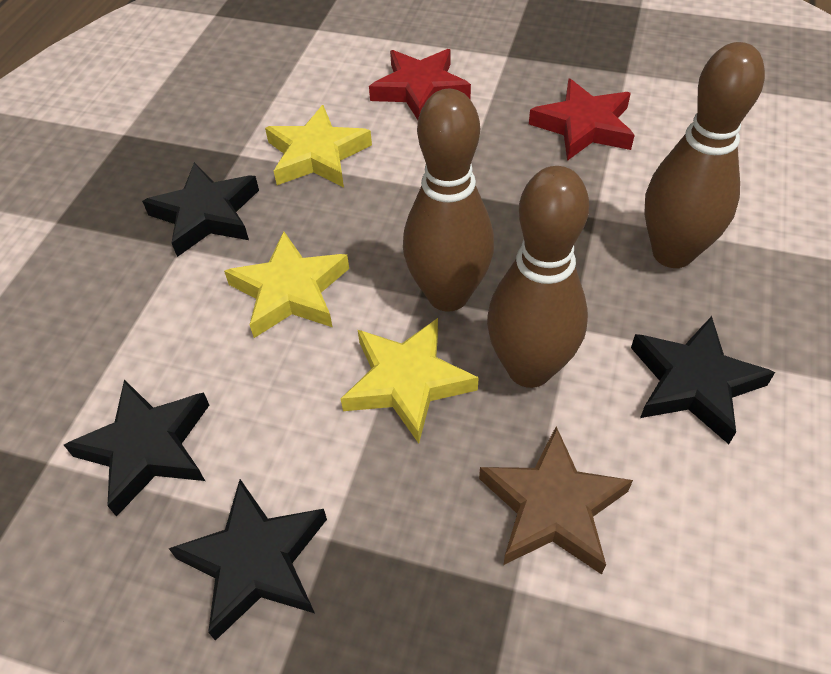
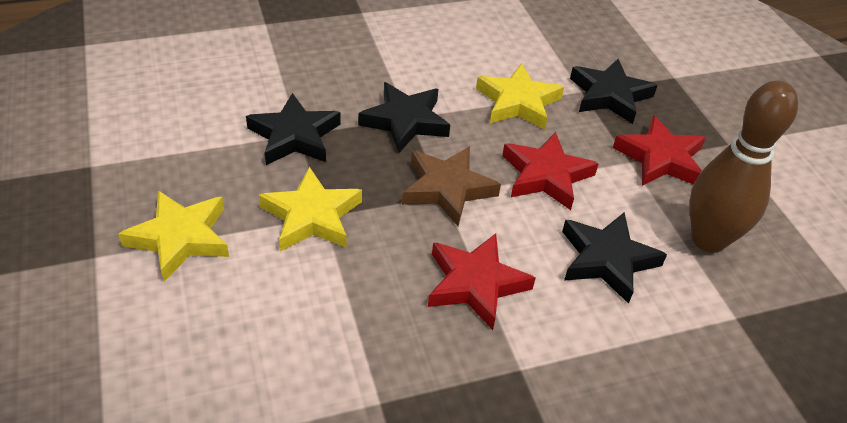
brown bowling pin: 3 -> 1
red star: 2 -> 3

